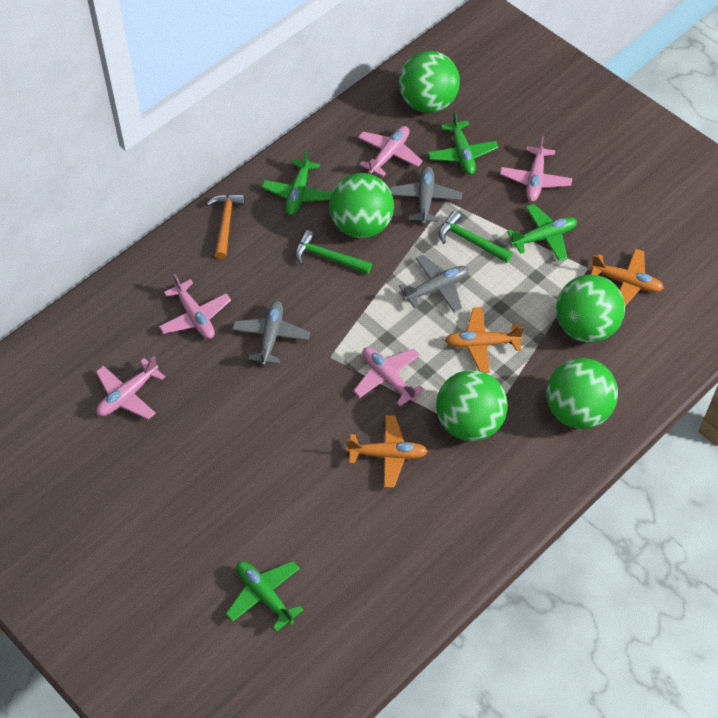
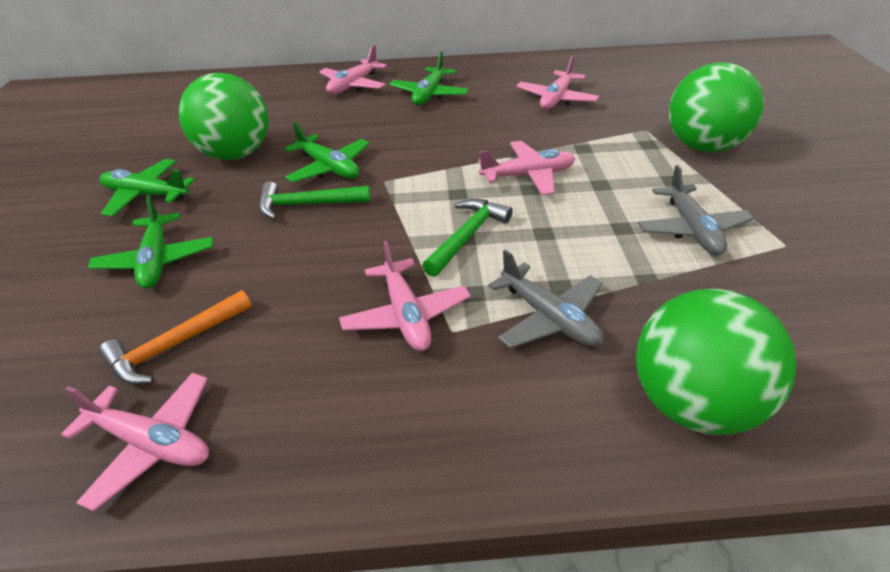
green ball: 5 -> 3
grey plane: 3 -> 2
orange plane: 3 -> 0

